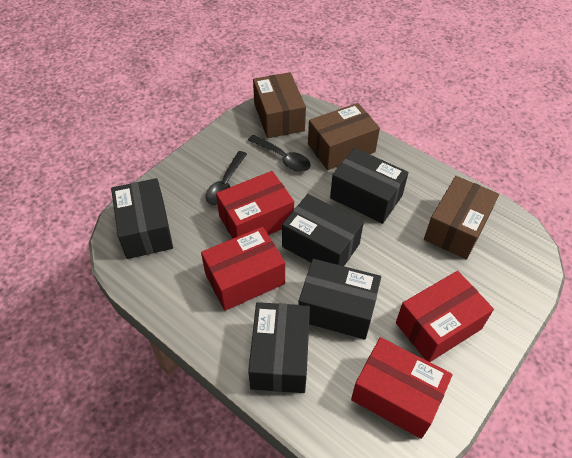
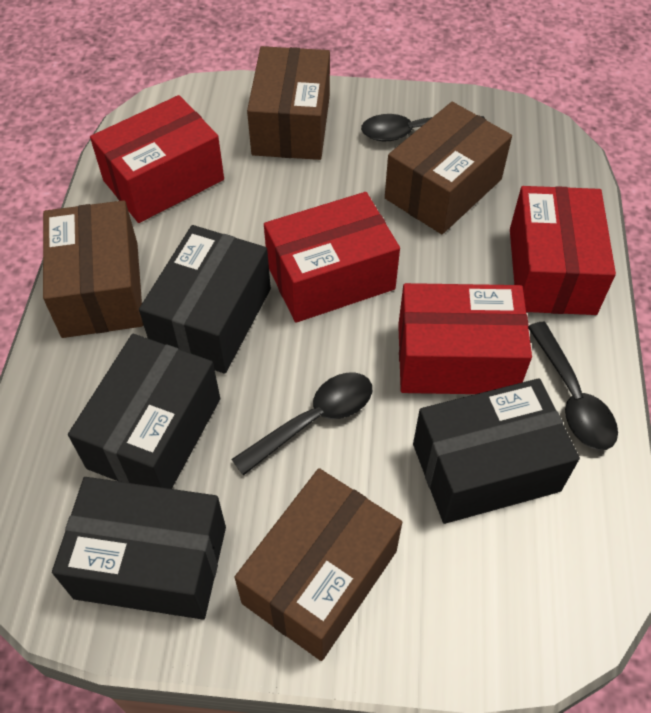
black box: 5 -> 4
black spoon: 2 -> 3
brown box: 3 -> 4

